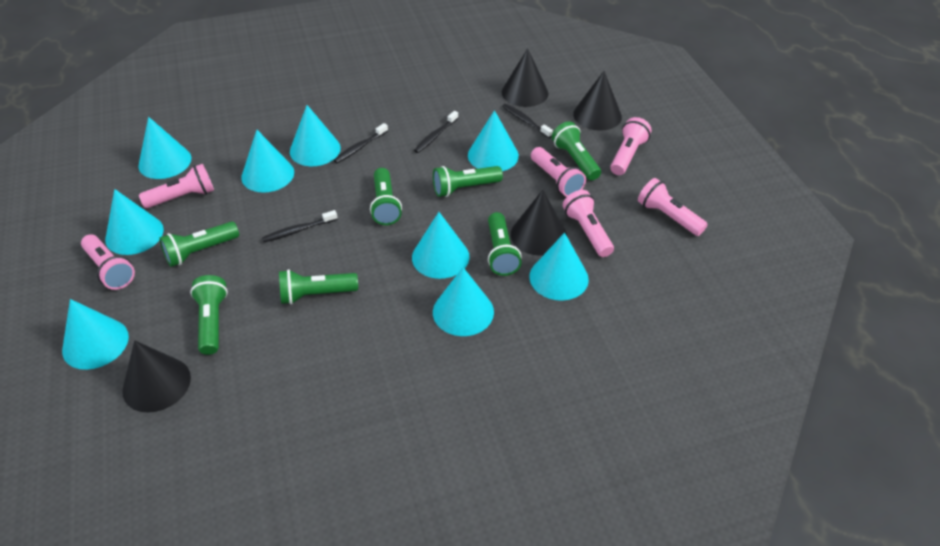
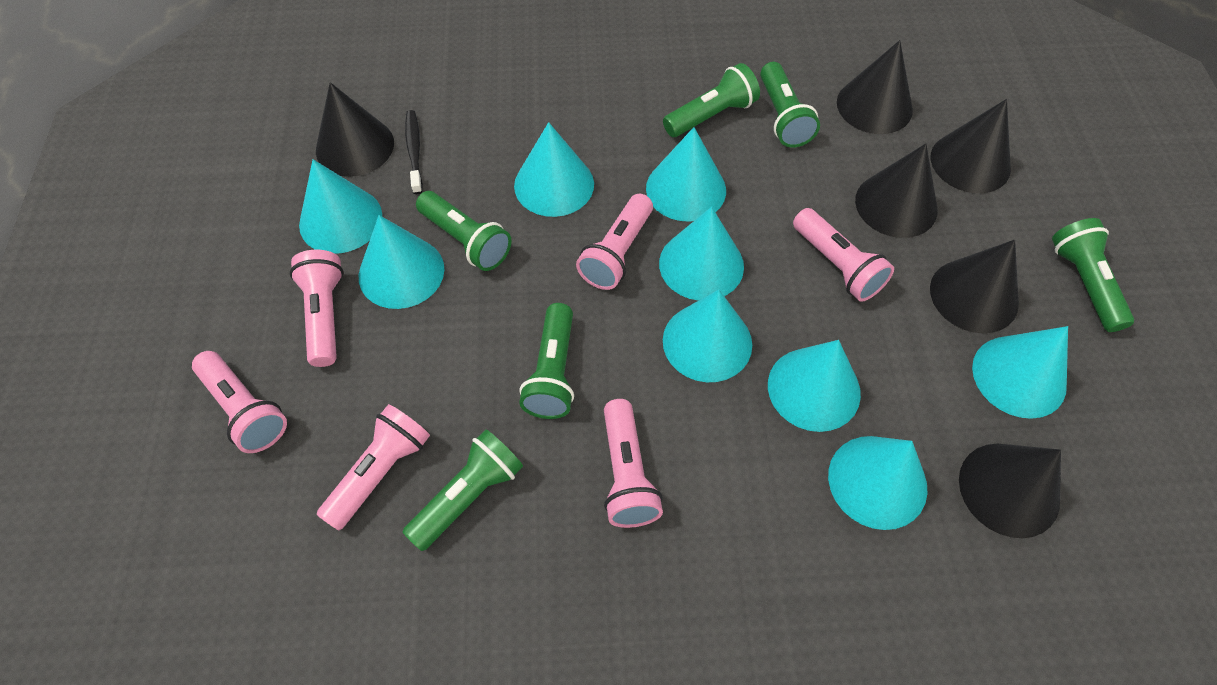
black cone: 4 -> 6
black toothbrush: 4 -> 1
green flashlight: 7 -> 6

